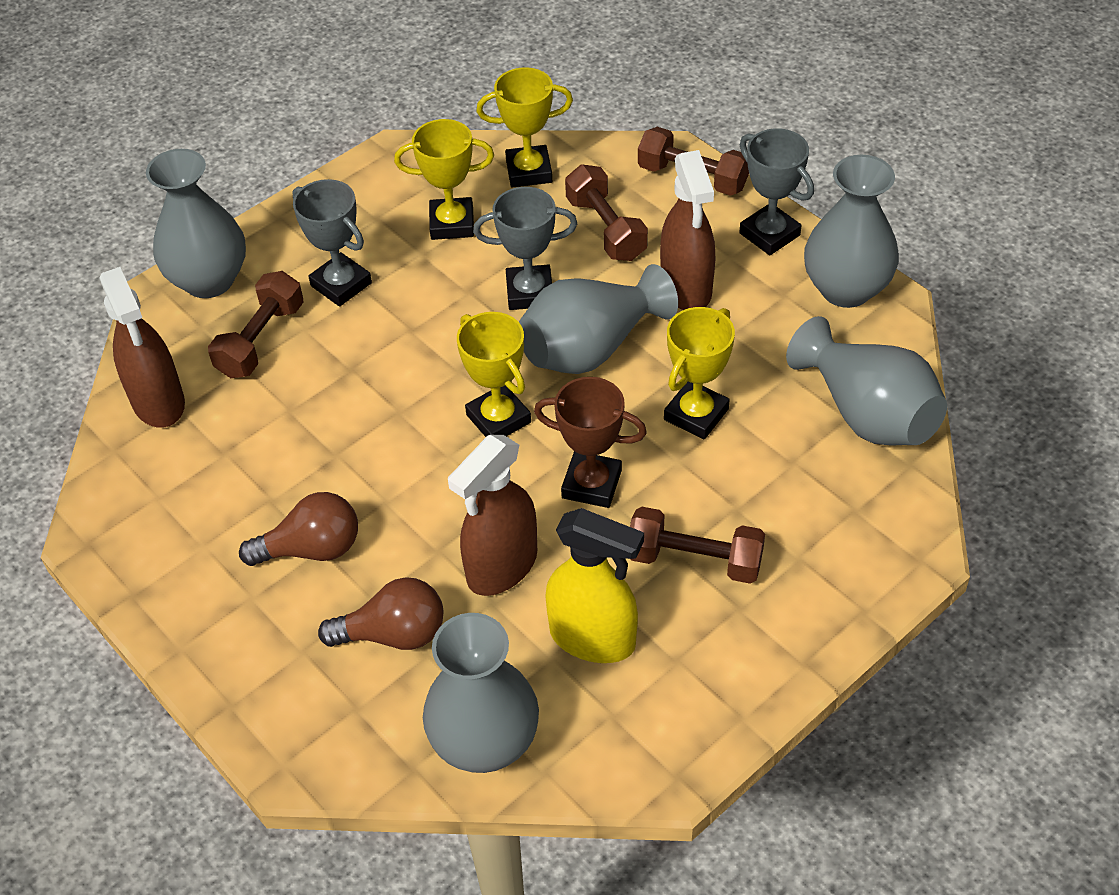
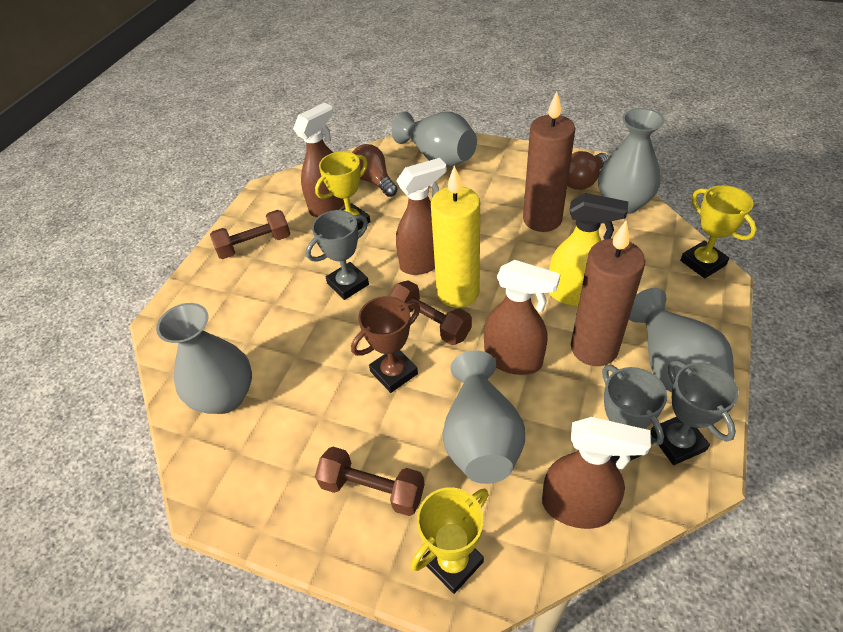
brown candle: 0 -> 2
brown dumbbell: 4 -> 3
brown spray bottle: 3 -> 4
yellow candle: 0 -> 1
yellow trophy: 4 -> 3

